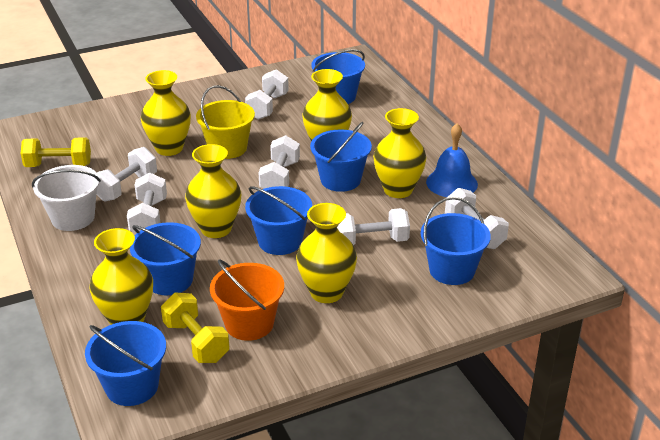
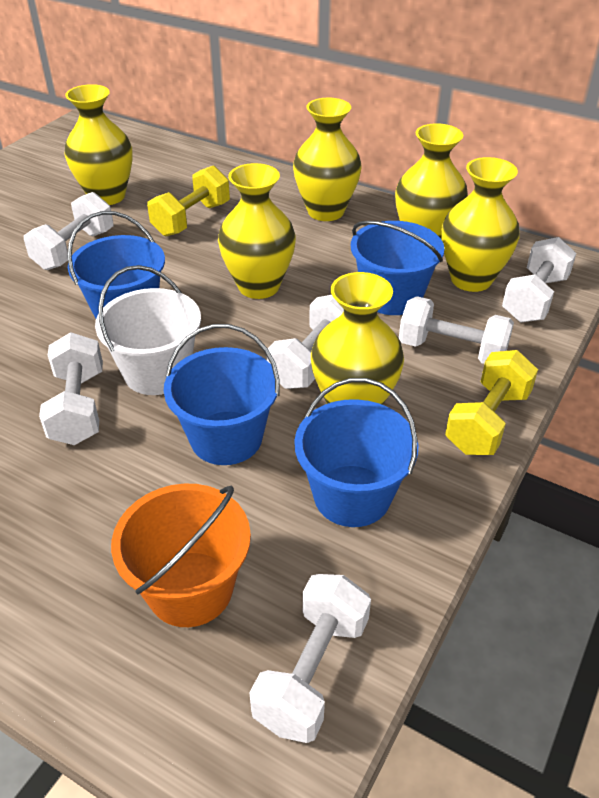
blue bell: 1 -> 0
blue bucket: 6 -> 4
yellow bucket: 1 -> 0

